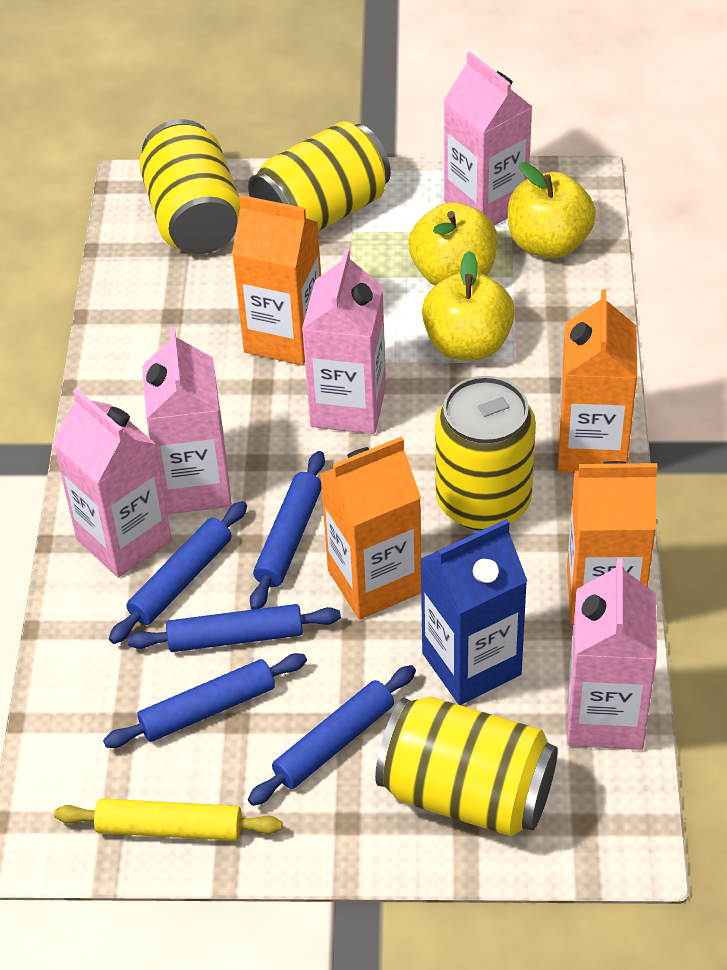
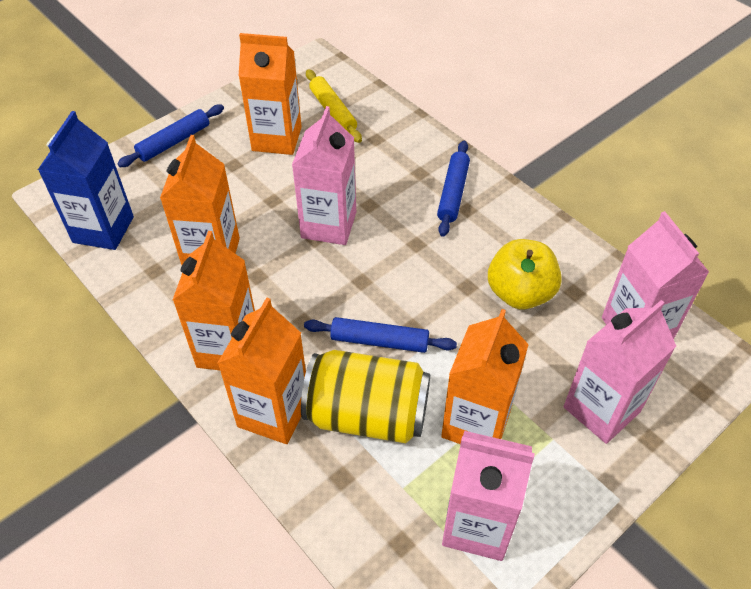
blue rolling pin: 5 -> 3
orange carton: 4 -> 5
pink carton: 5 -> 4
yellow apple: 3 -> 1
yellow can: 4 -> 1

